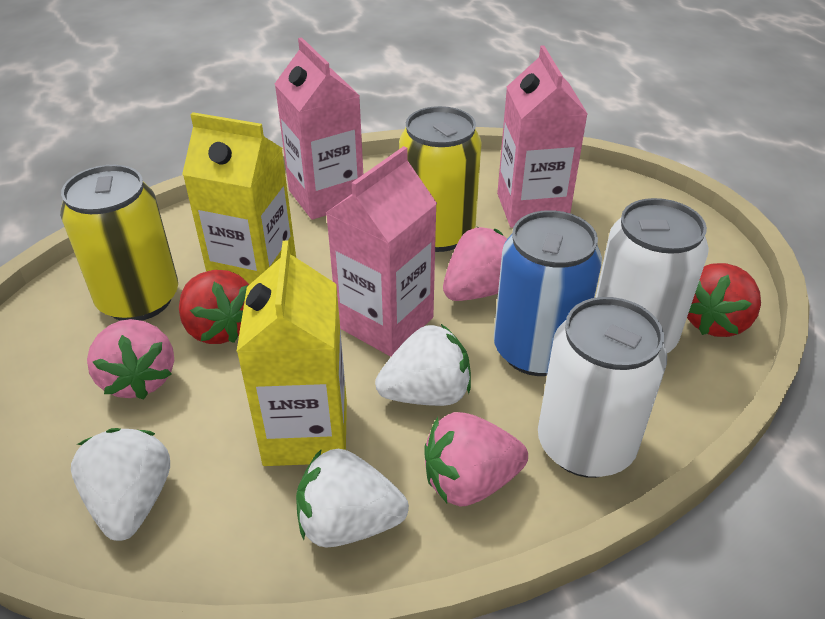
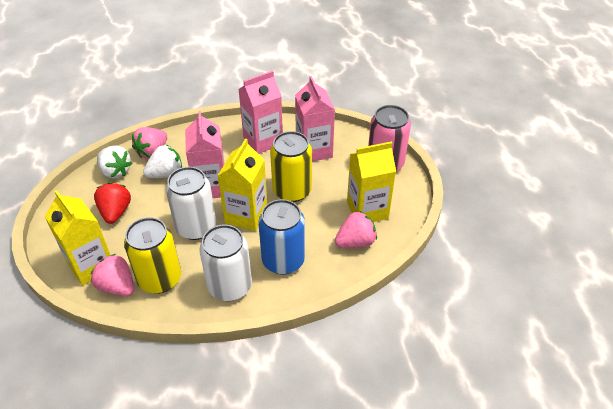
pink can: 0 -> 1
red strawberry: 2 -> 1
white strawberry: 3 -> 2
yellow carton: 2 -> 3

